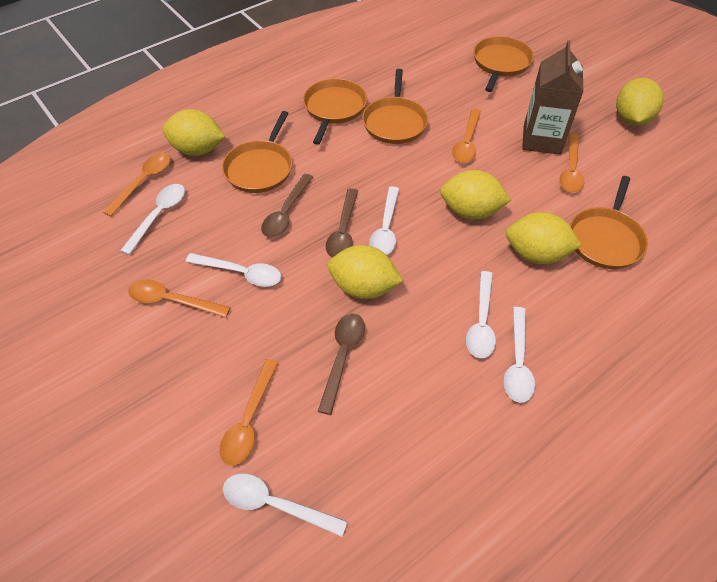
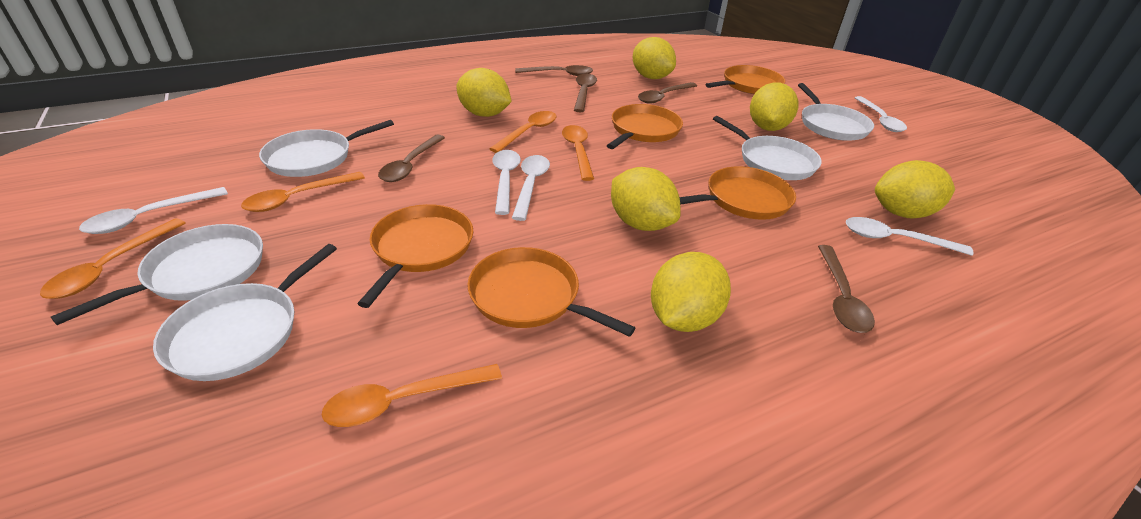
brown carton: 1 -> 0
brown spoon: 3 -> 5
white pan: 0 -> 5
white spoon: 6 -> 5
yellow lemon: 5 -> 6

